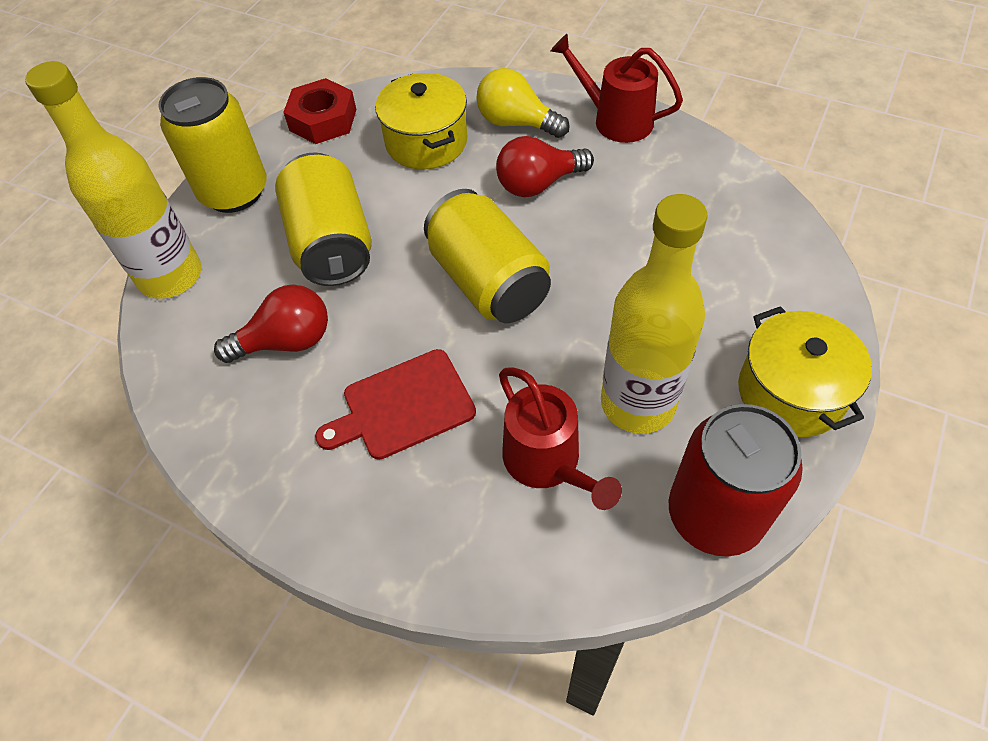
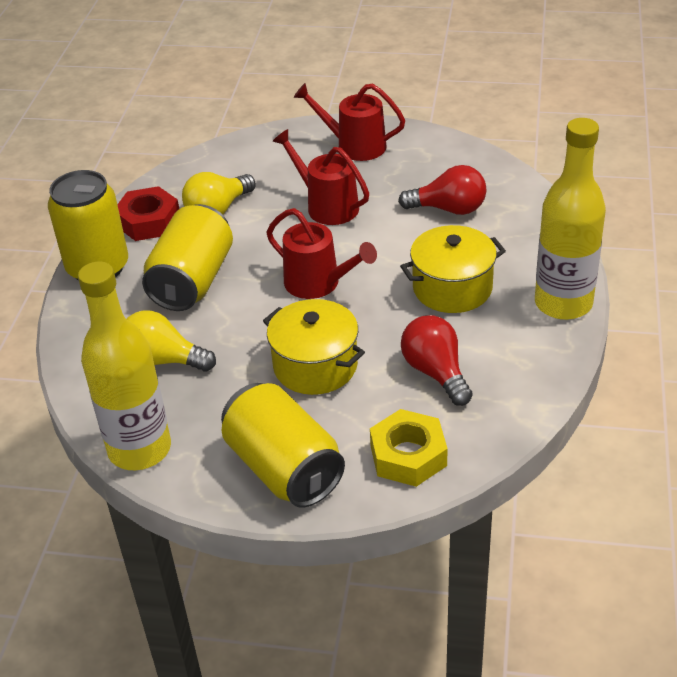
red can: 1 -> 0
red cutting board: 1 -> 0
red watering can: 2 -> 3
yellow light bulb: 1 -> 2
yellow nut: 0 -> 1

